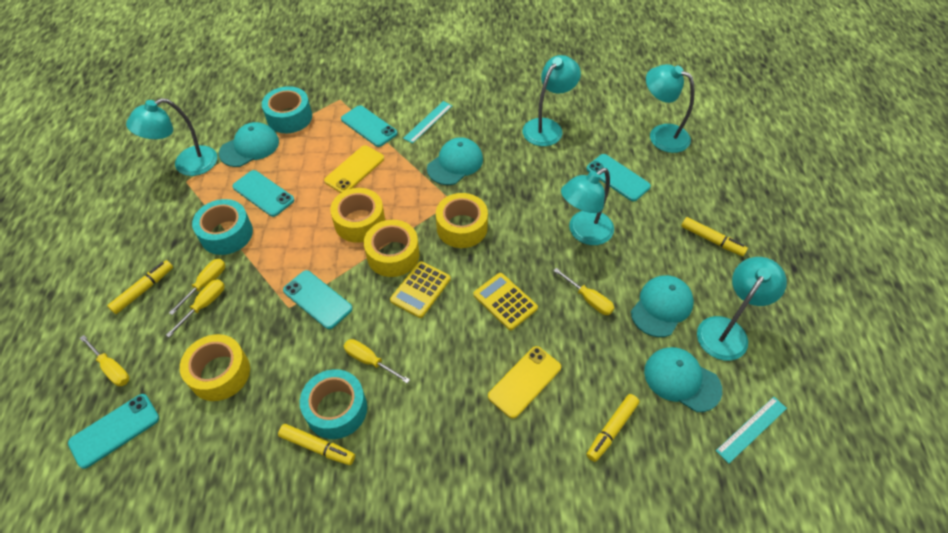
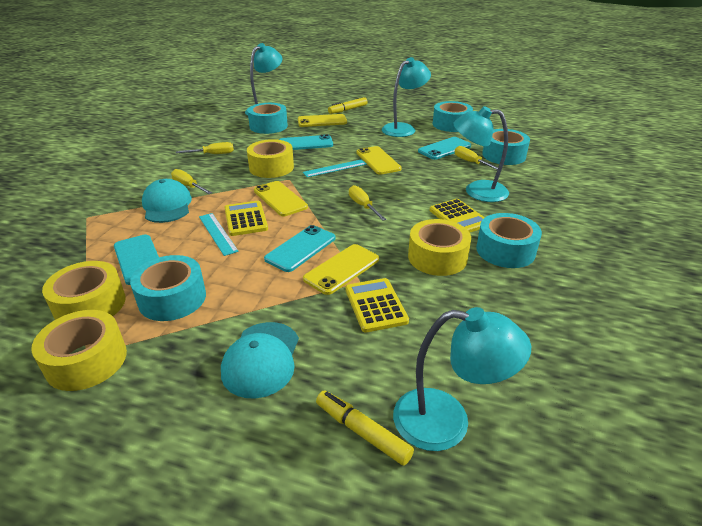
turquoise cap: 4 -> 2
turquoise lamp: 5 -> 4
turquoise phone: 5 -> 4
turquoise tape: 3 -> 5
yellow calculator: 2 -> 3
yellow marker: 4 -> 2
yellow phone: 2 -> 4
yellow screwdriver: 5 -> 4

